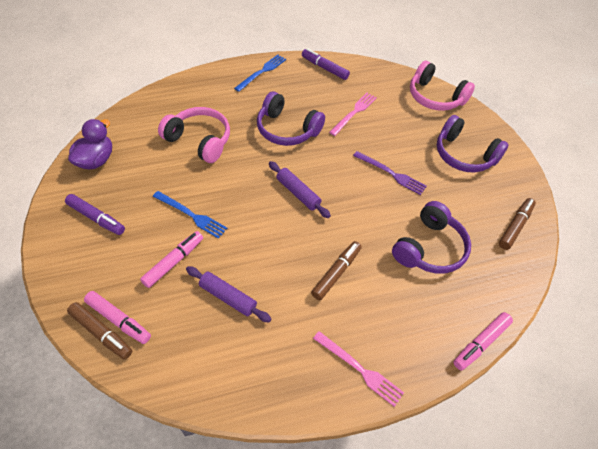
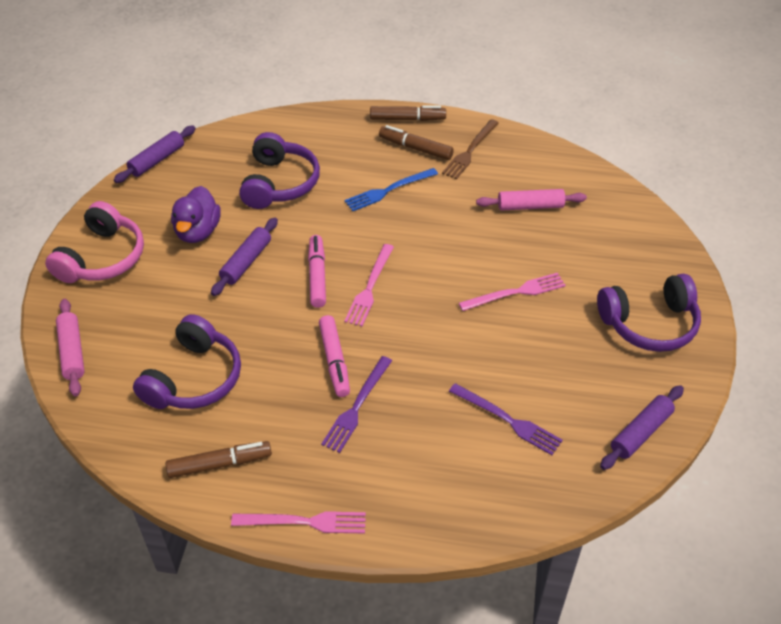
blue fork: 2 -> 1
brown fork: 0 -> 1
pink fork: 2 -> 3
pink headphones: 2 -> 1
pink marker: 3 -> 2
pink rolling pin: 0 -> 2
purple fork: 1 -> 2
purple marker: 2 -> 0
purple rolling pin: 2 -> 3

